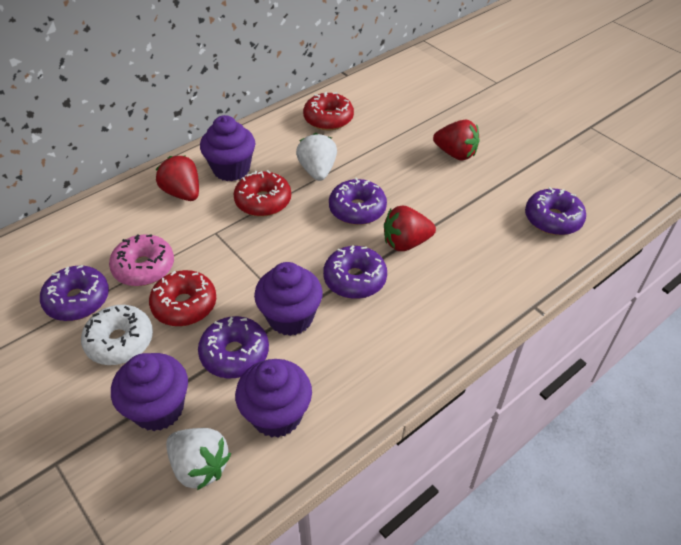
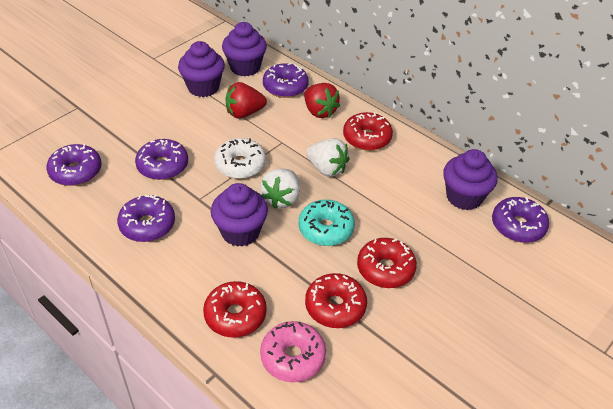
red donut: 3 -> 4
red strawberry: 3 -> 2
turquoise donut: 0 -> 1

